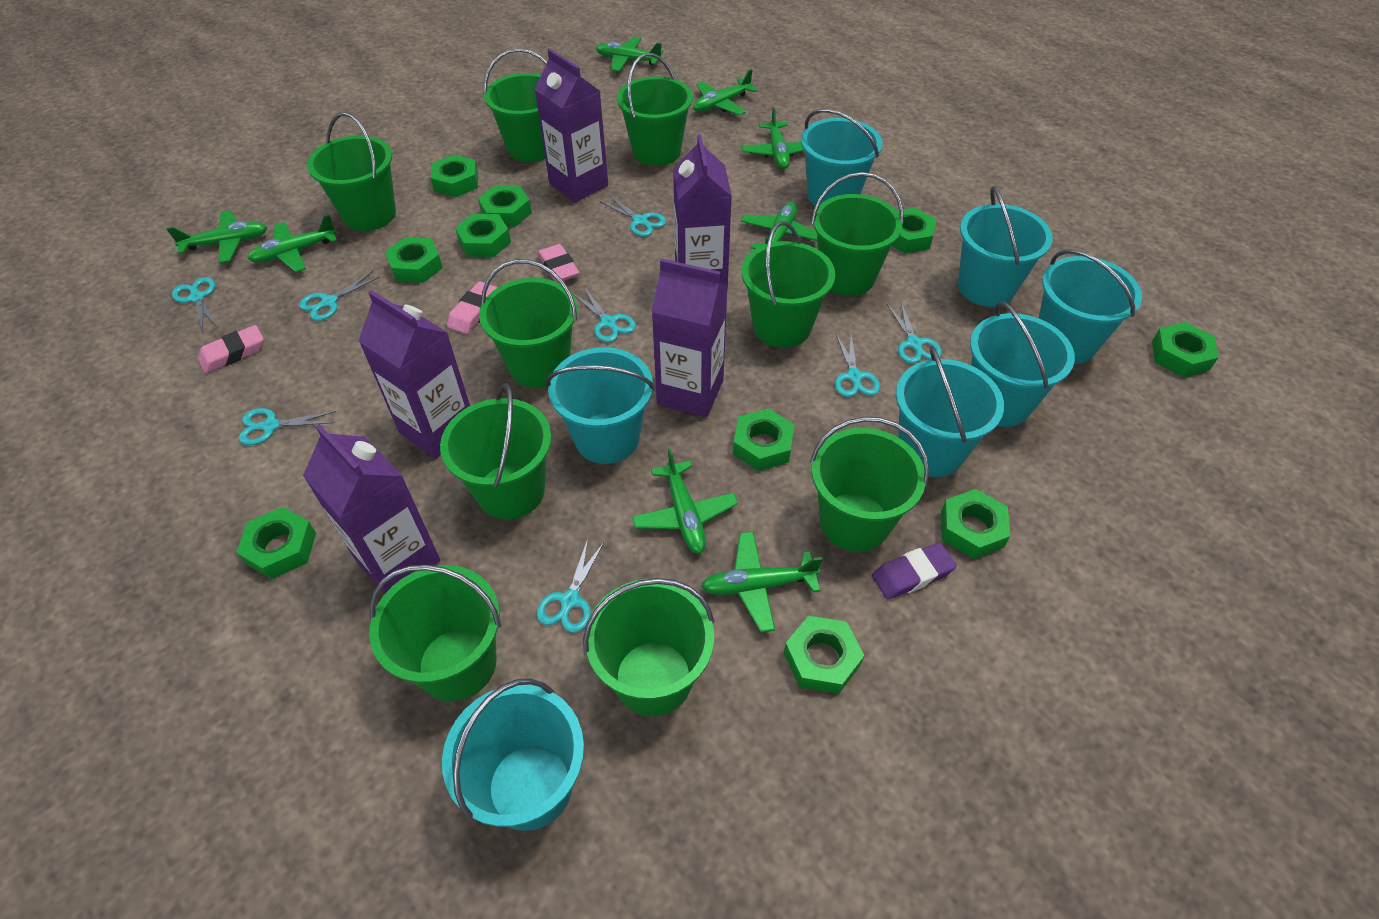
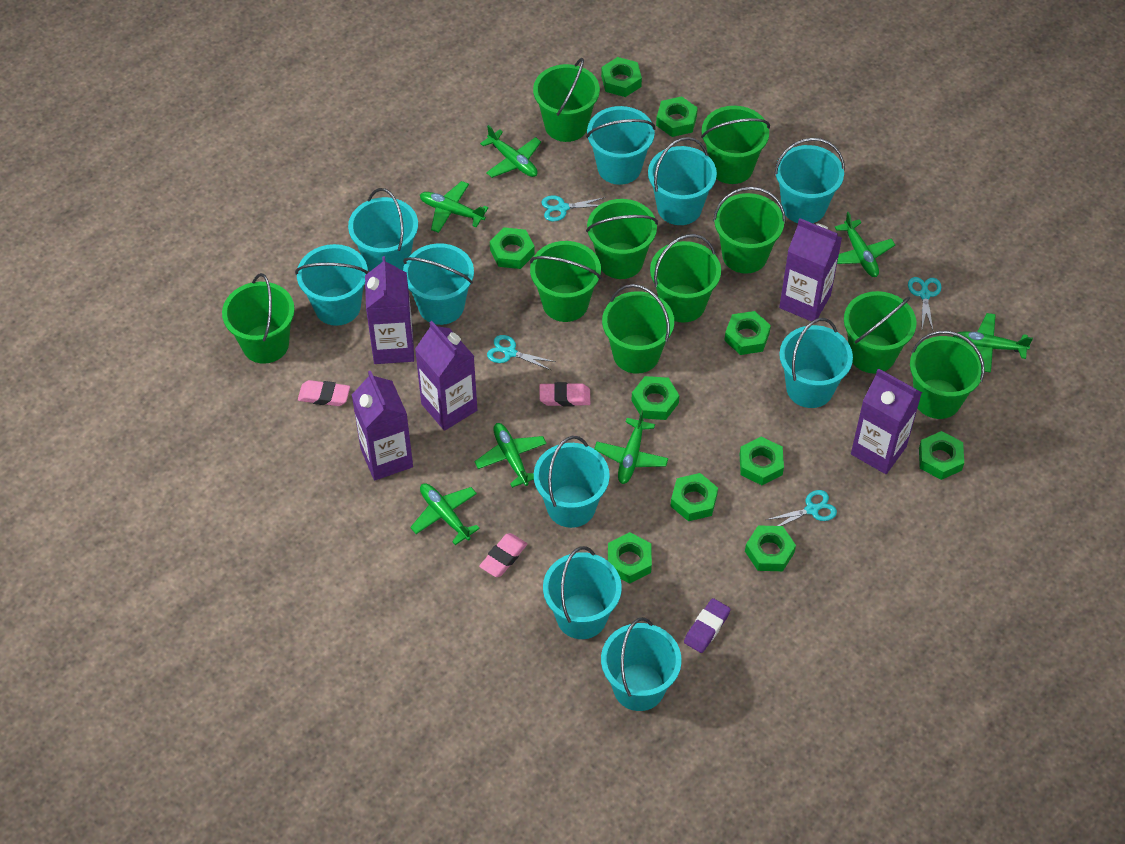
green plane: 8 -> 7
turquoise bucket: 7 -> 10
turquoise scissors: 8 -> 4

